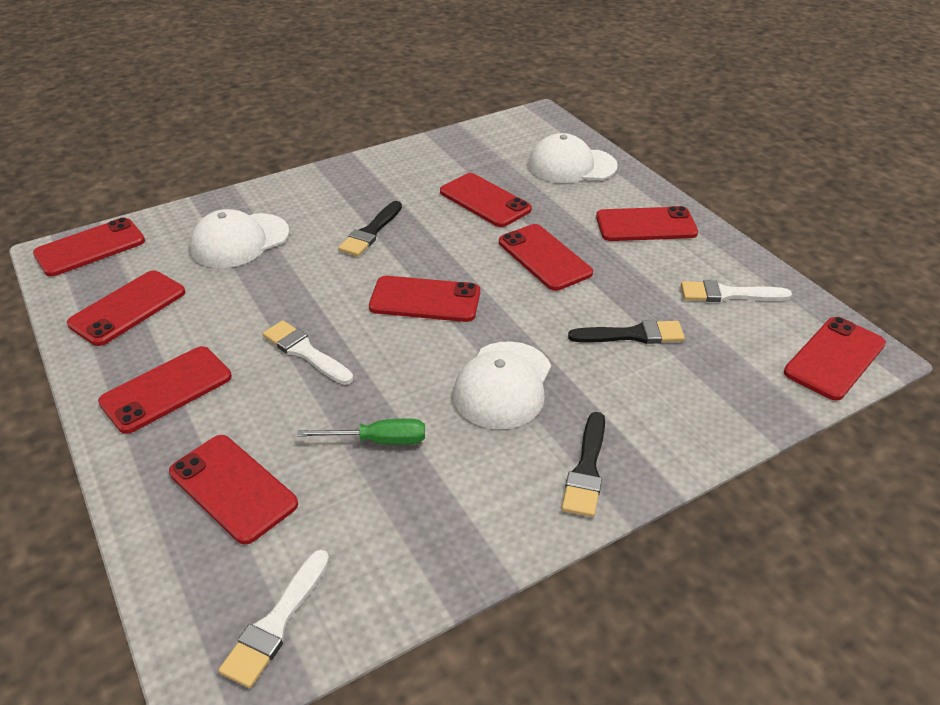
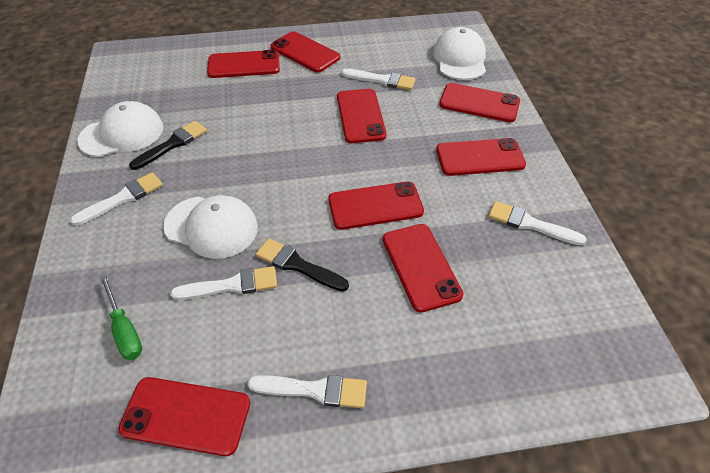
black brush: 3 -> 2
red phone: 9 -> 8
white brush: 3 -> 5

